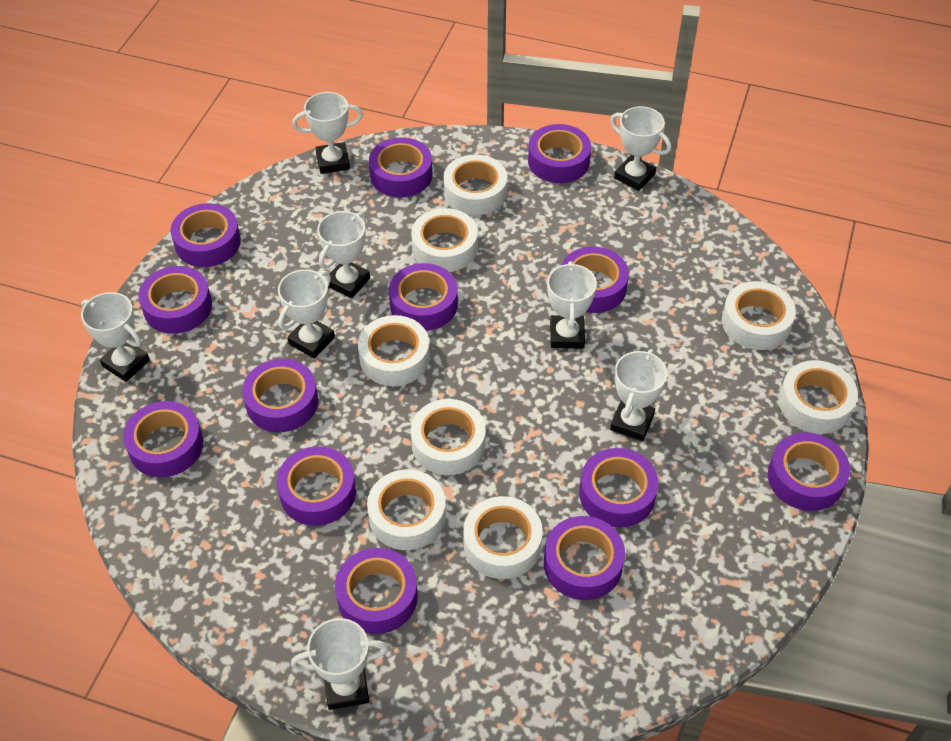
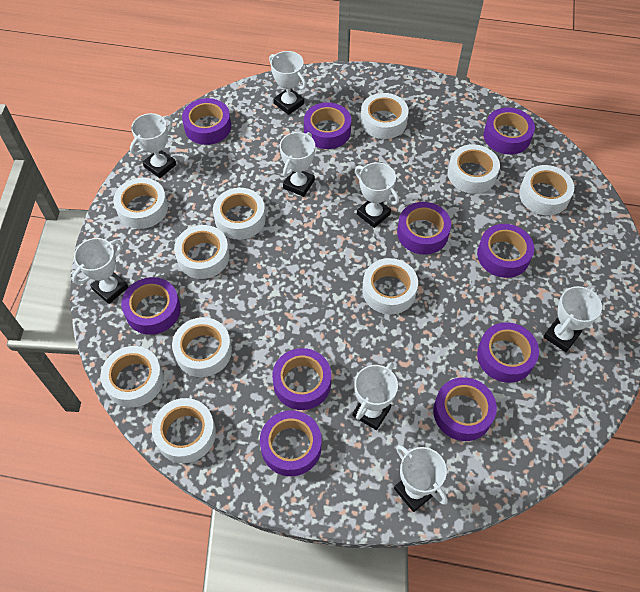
purple tape: 13 -> 10
white tape: 8 -> 10

